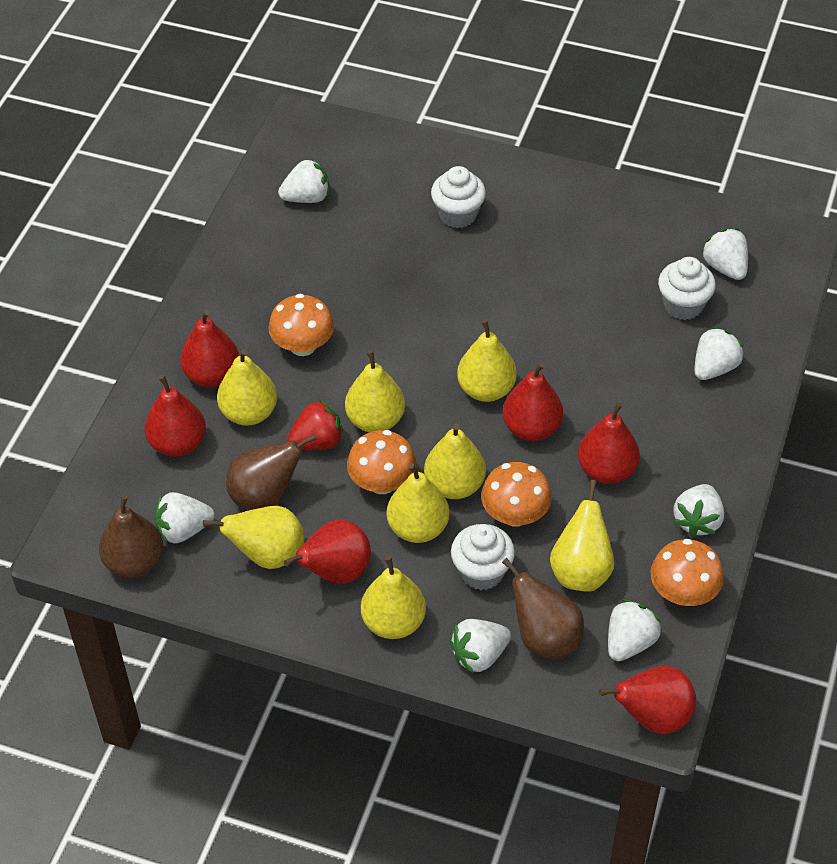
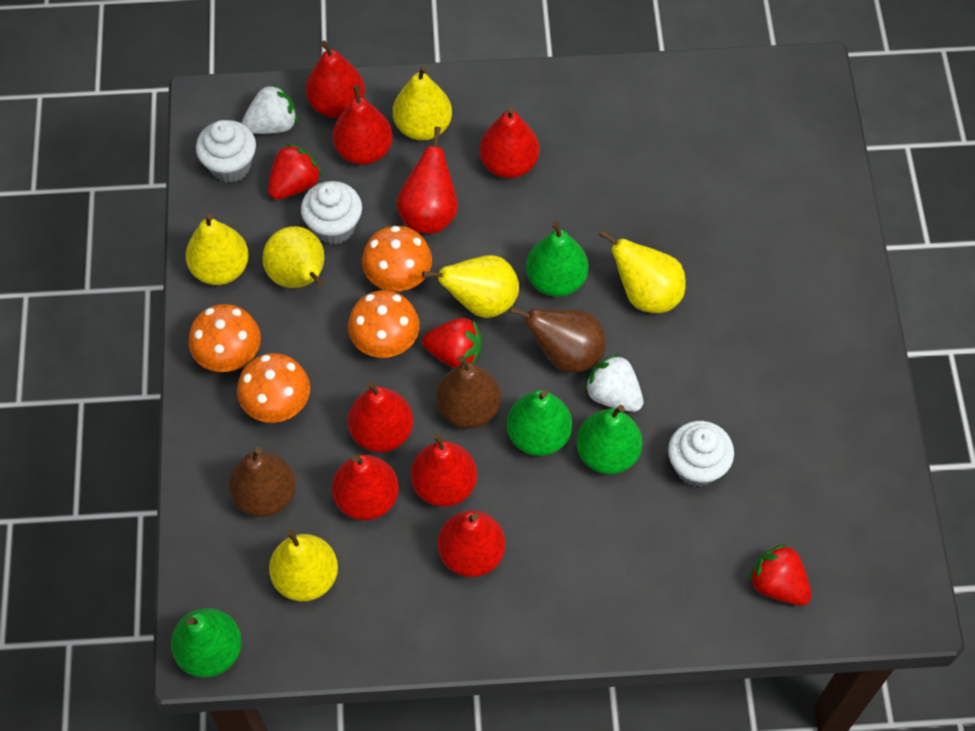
green pear: 0 -> 4
red pear: 6 -> 8
red strawberry: 1 -> 3
white strawberry: 7 -> 2
yellow pear: 8 -> 6

